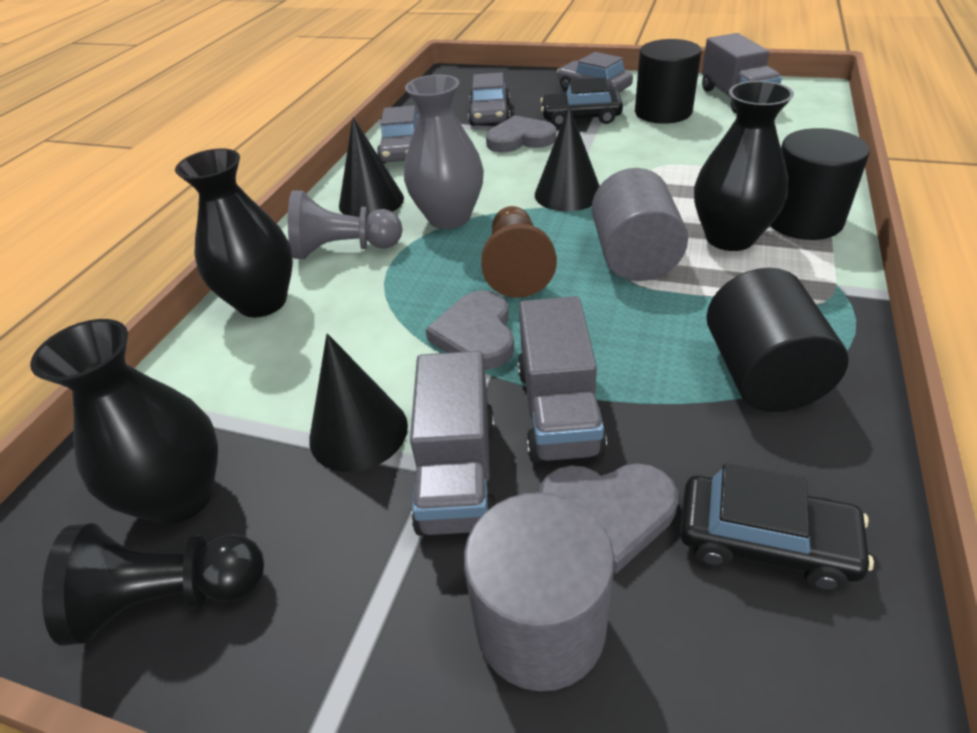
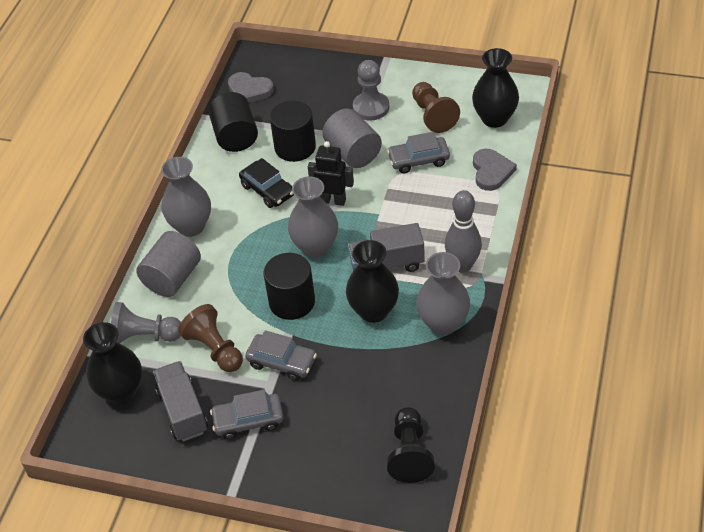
black car: 2 -> 1
black cone: 3 -> 0
black robot: 0 -> 1
brown pawn: 1 -> 2
grey bowling pin: 0 -> 1
grey heart: 3 -> 2
grey pawn: 1 -> 2
grey truck: 3 -> 2
grey vase: 1 -> 3

